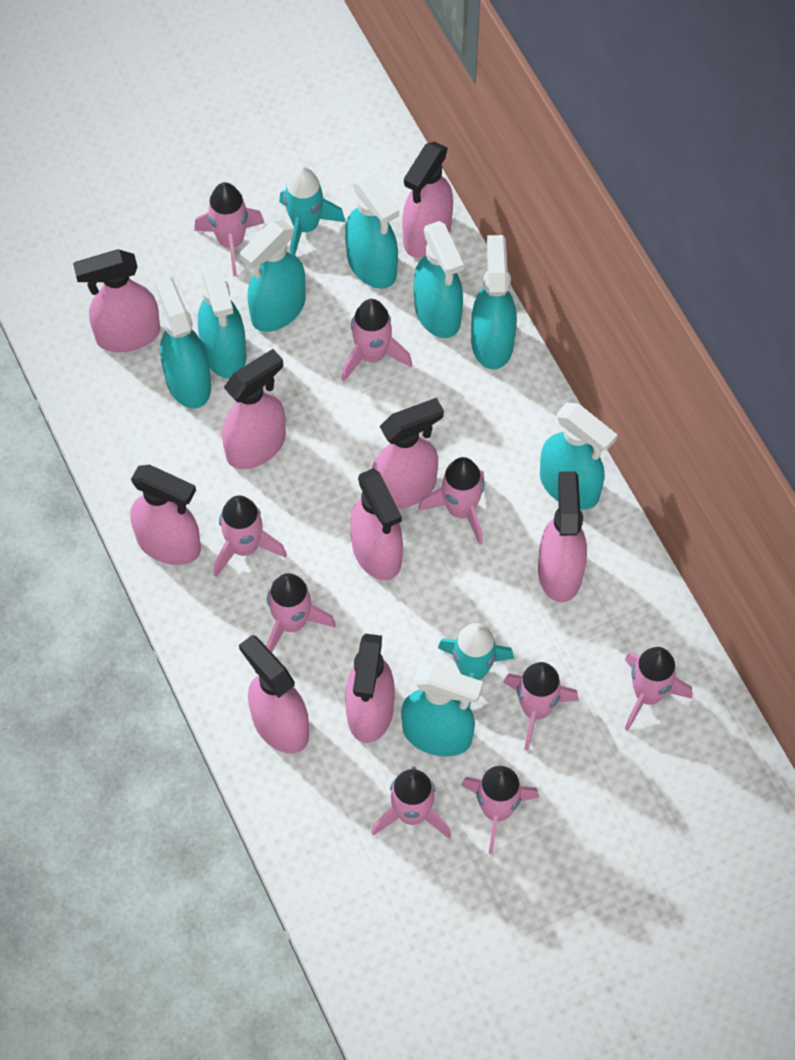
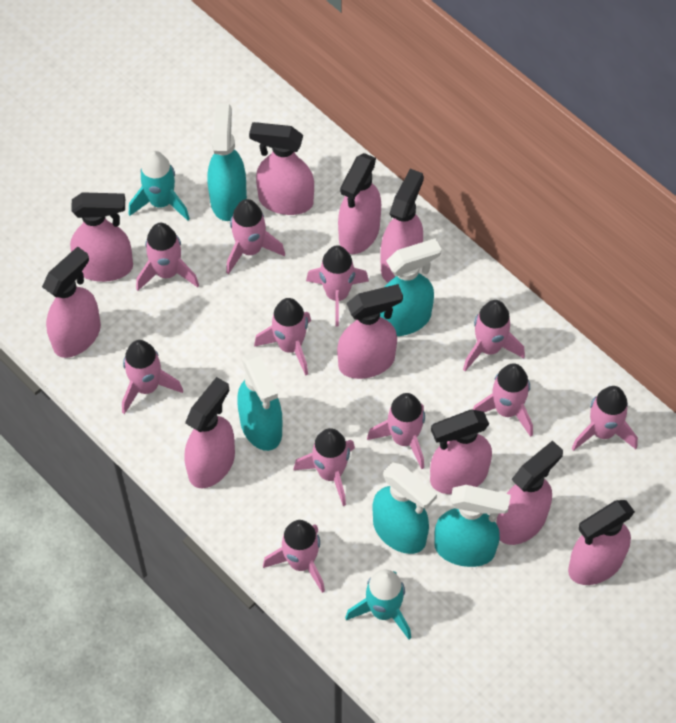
pink rocket: 9 -> 11
pink spray bottle: 9 -> 10
turquoise spray bottle: 8 -> 5

